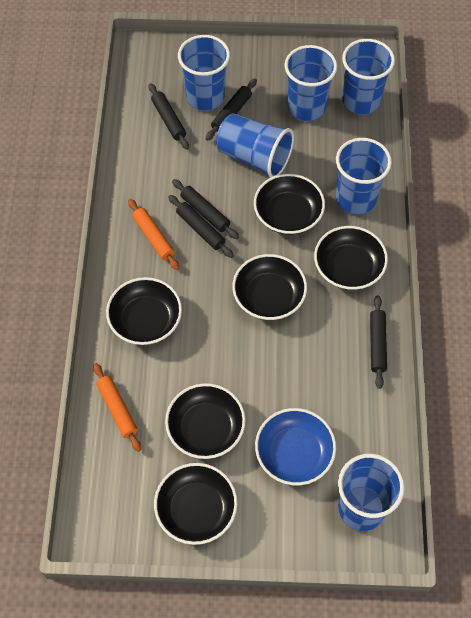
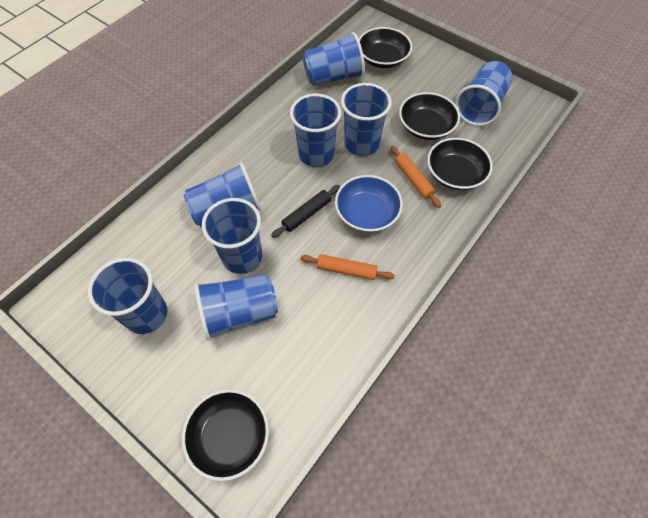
black bowl: 6 -> 4
black rolling pin: 5 -> 1
blue cup: 6 -> 8

